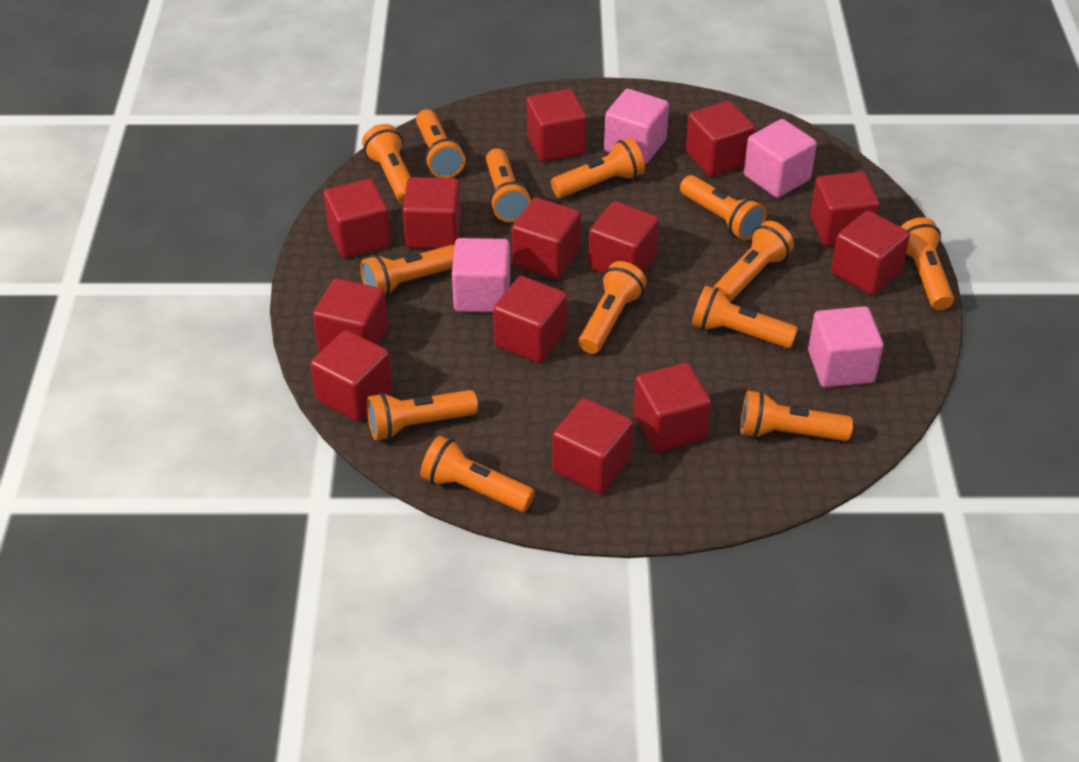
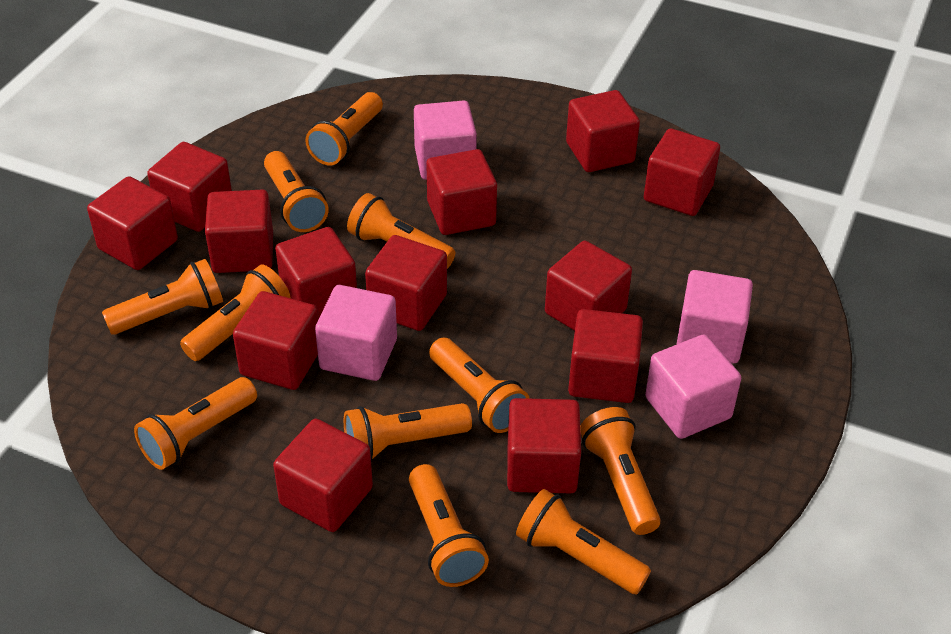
orange flashlight: 13 -> 11

